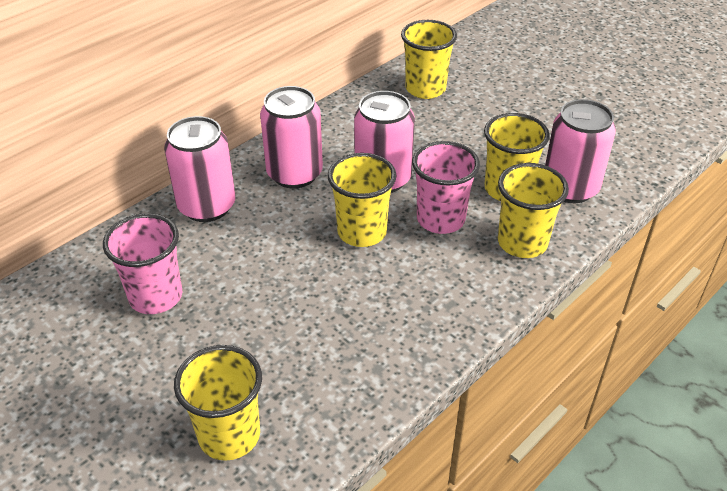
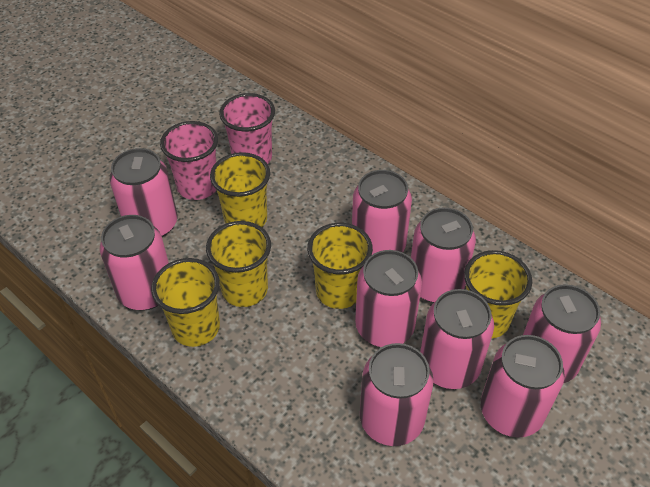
pink can: 4 -> 9

